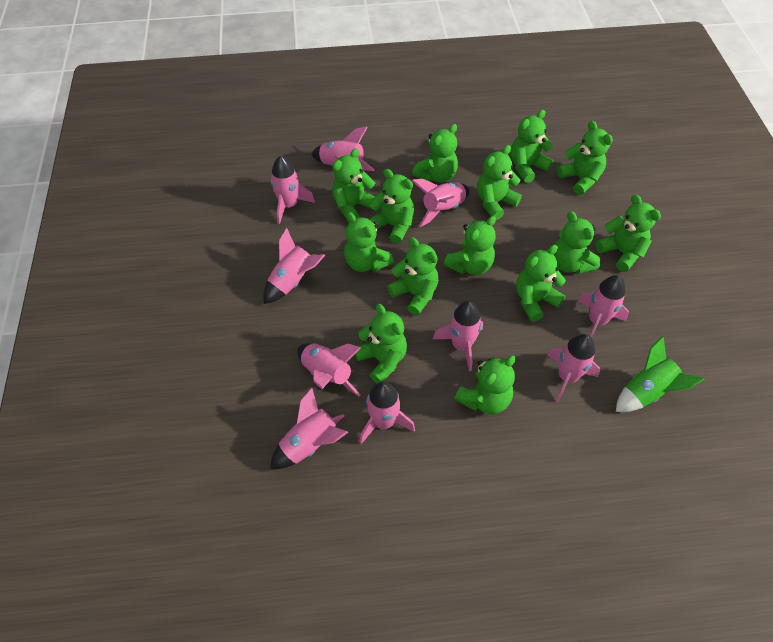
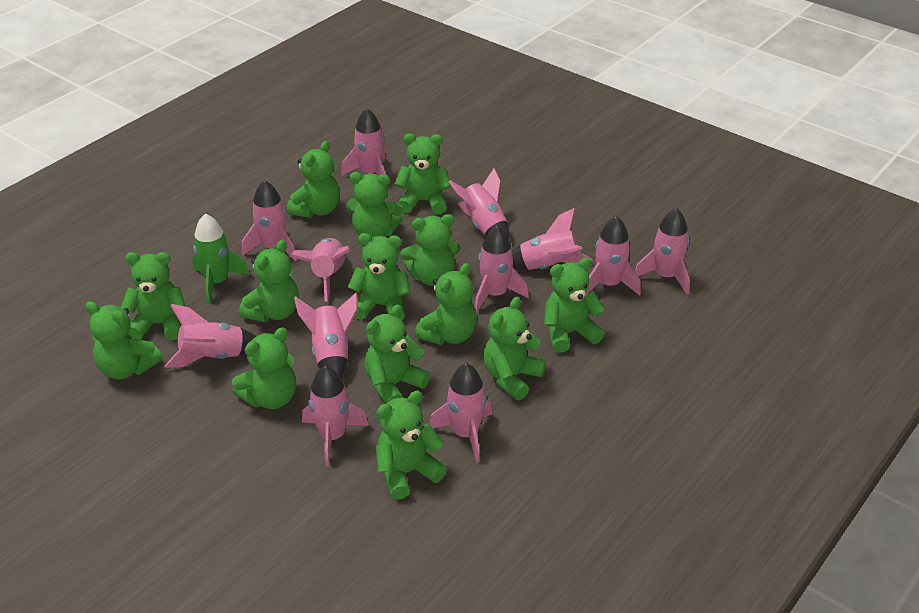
pink rocket: 10 -> 12

